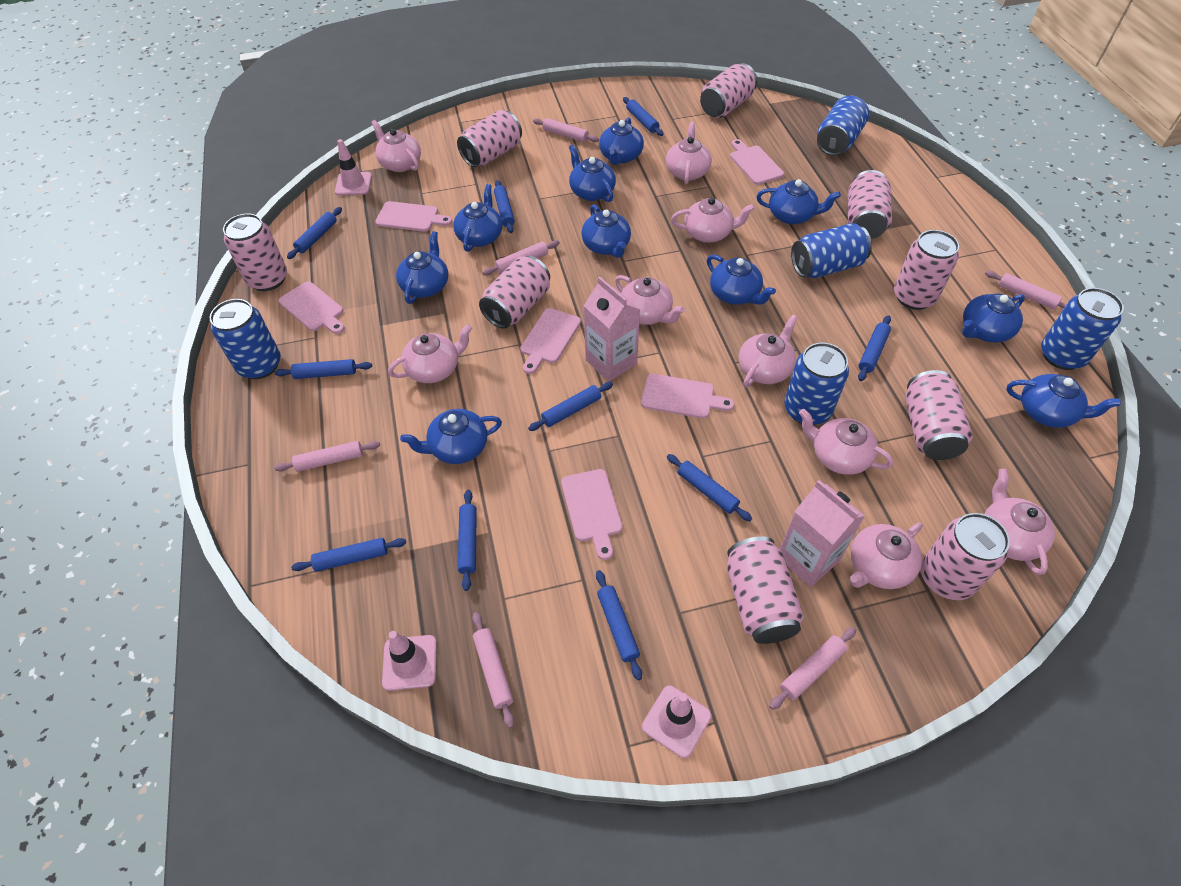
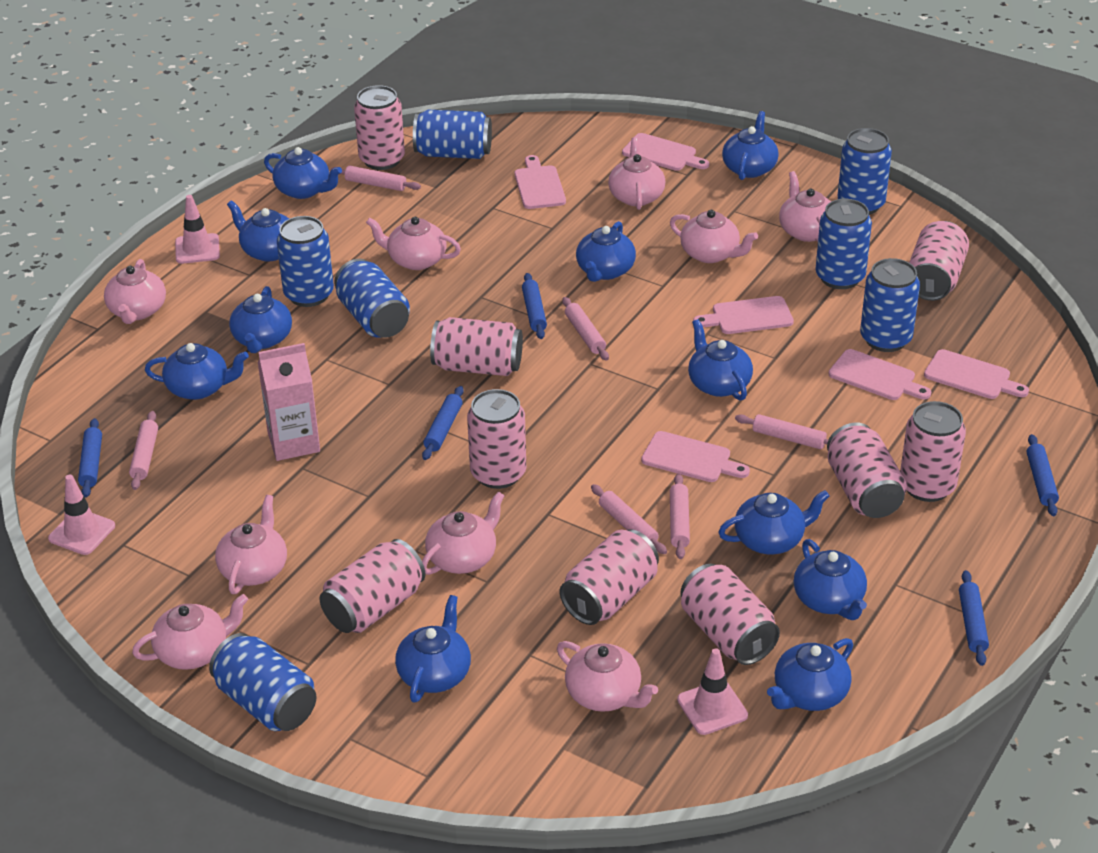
blue can: 5 -> 7
blue rolling pin: 10 -> 5
blue teapot: 10 -> 11
pink carton: 2 -> 1

